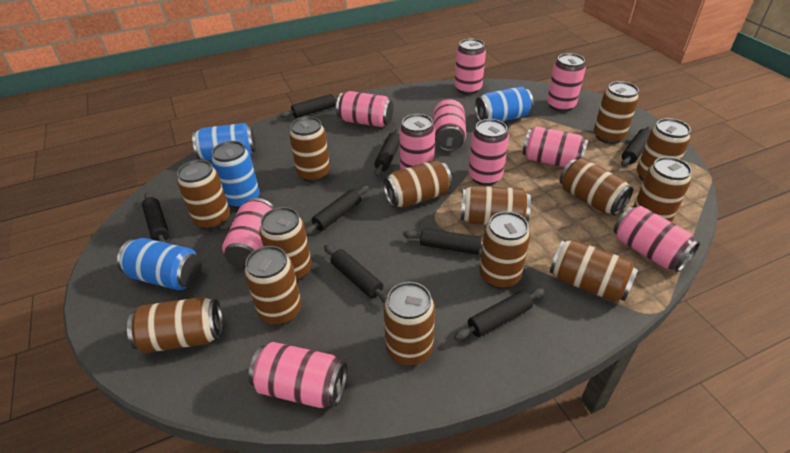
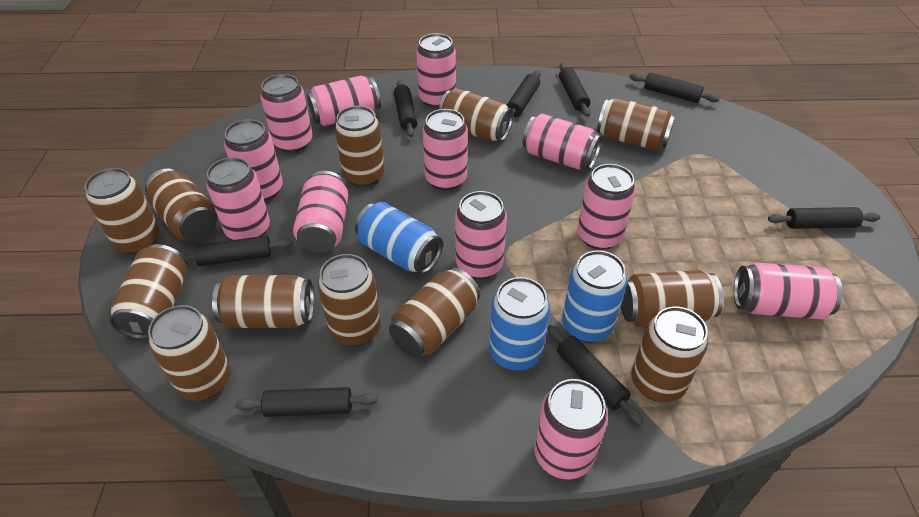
blue can: 4 -> 3
brown can: 14 -> 12
pink can: 10 -> 12

